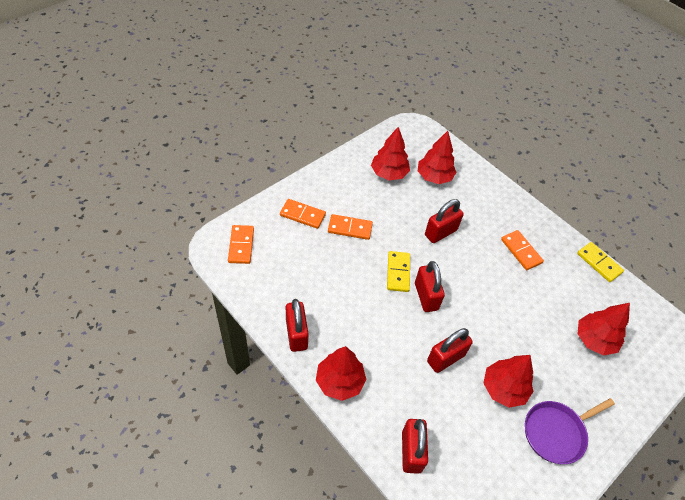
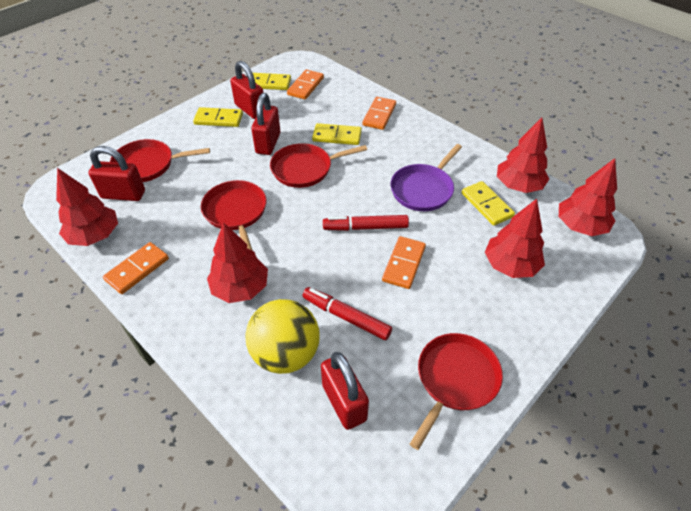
red marker: 0 -> 2
red padlock: 5 -> 4
red pan: 0 -> 4
yellow ball: 0 -> 1
yellow domino: 2 -> 4

